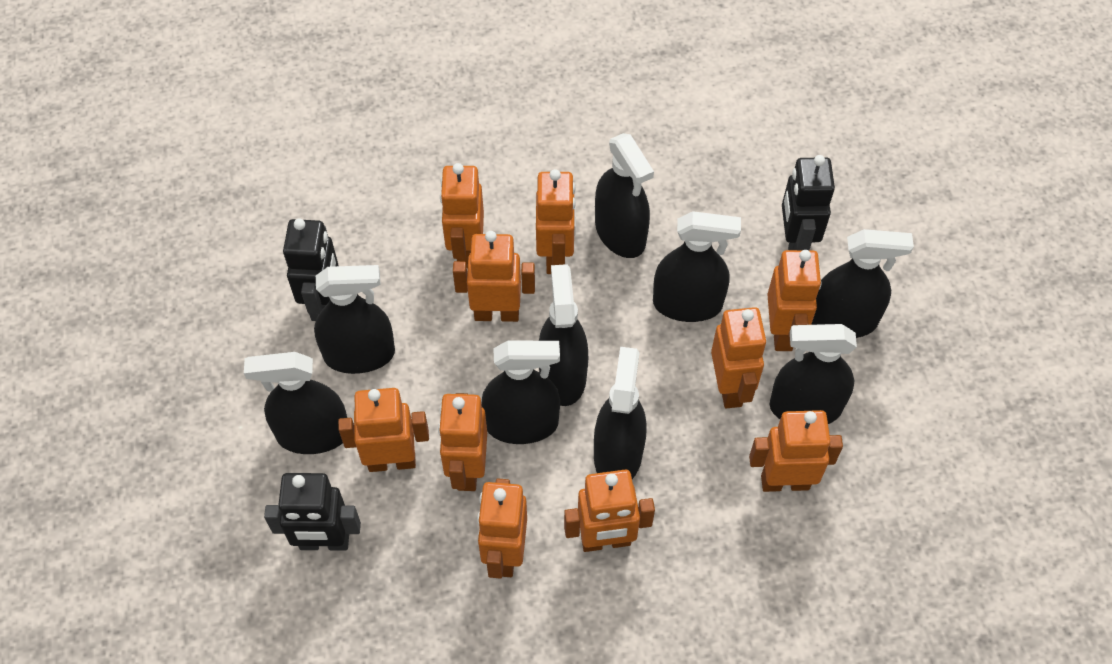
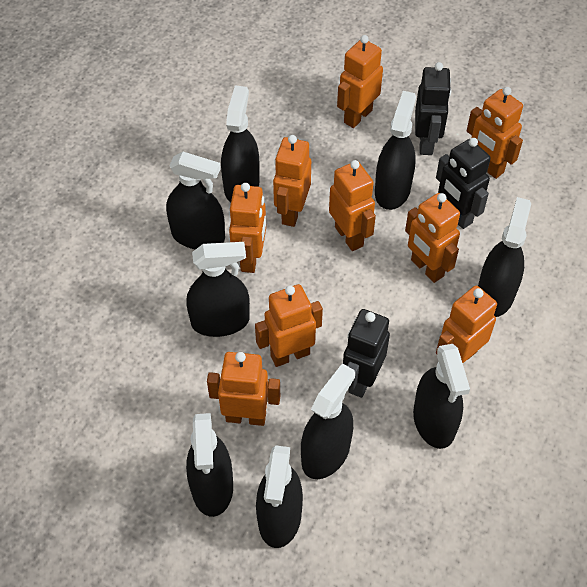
orange robot: 10 -> 9

